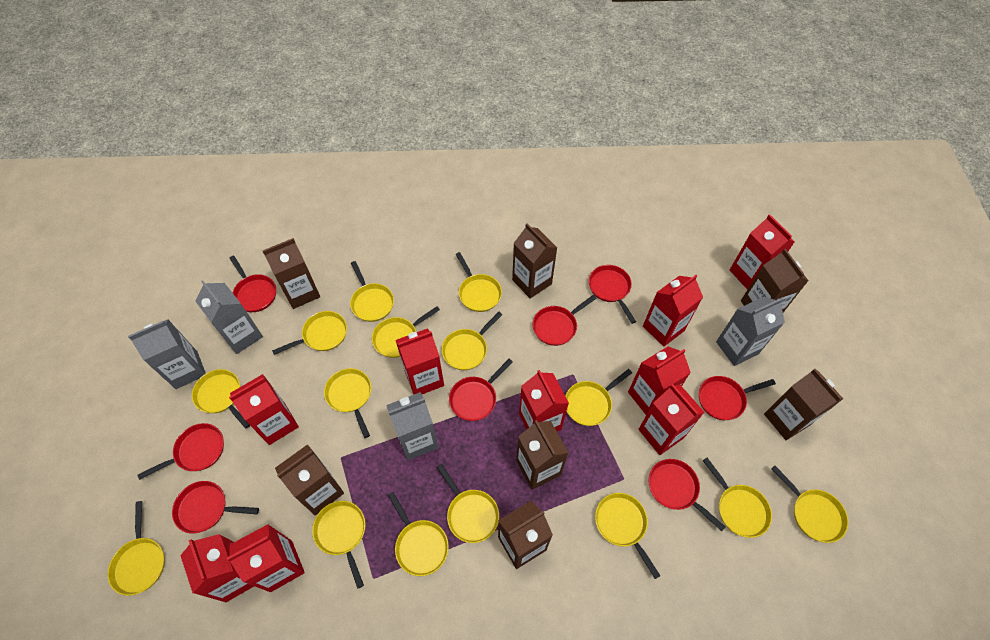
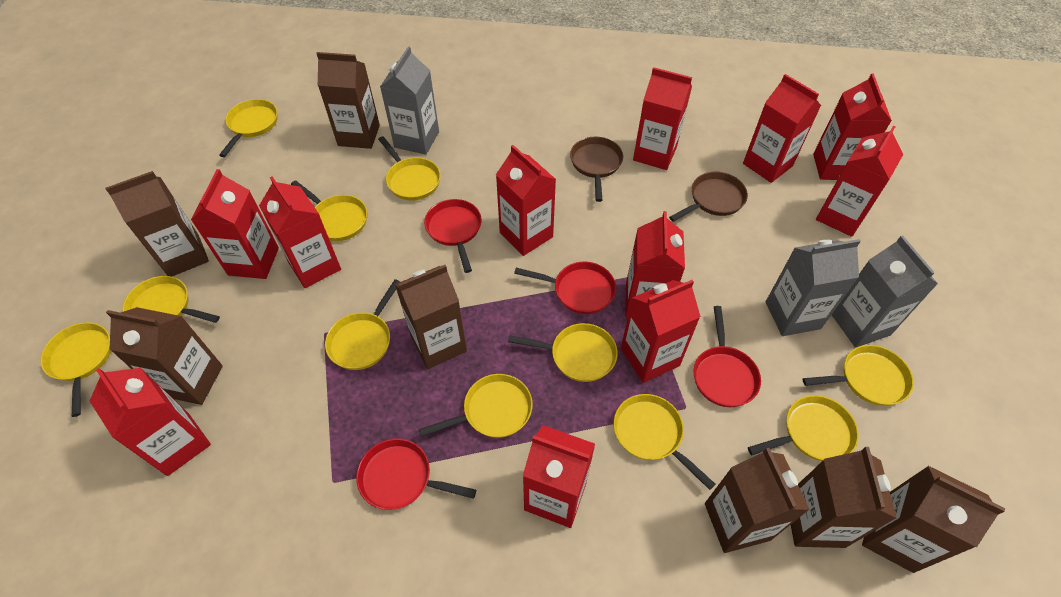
brown pan: 0 -> 2
grey carton: 4 -> 3
red carton: 9 -> 11
red pan: 8 -> 4
yellow pan: 15 -> 11

